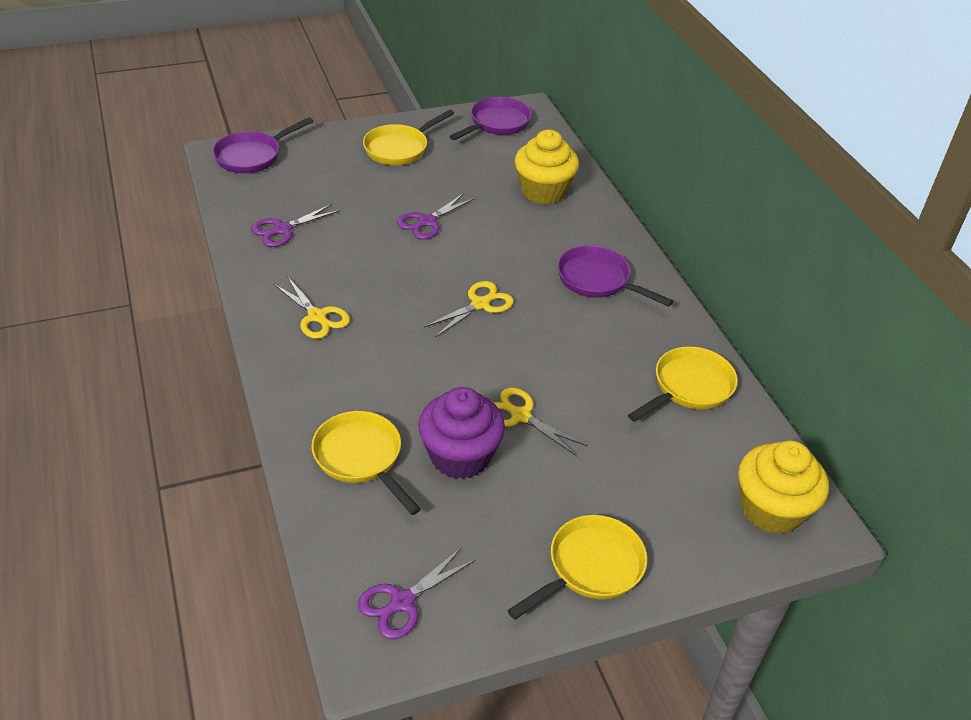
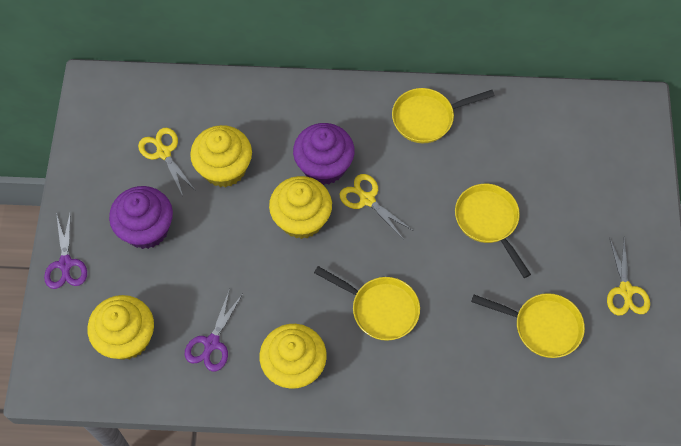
purple cupcake: 1 -> 2
purple pan: 3 -> 0
purple scissors: 3 -> 2
yellow cupcake: 2 -> 4

